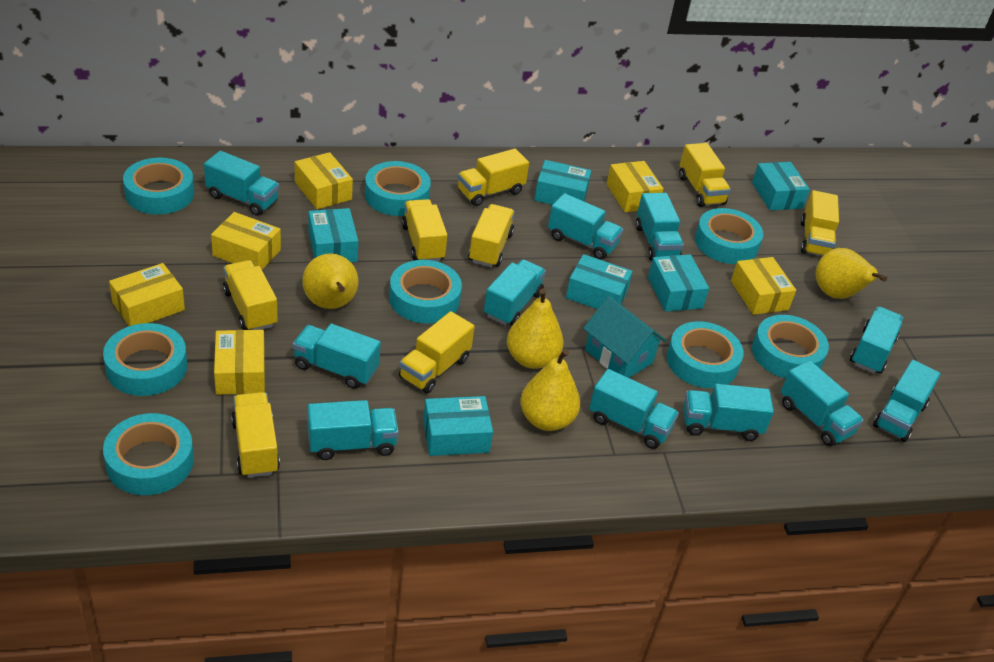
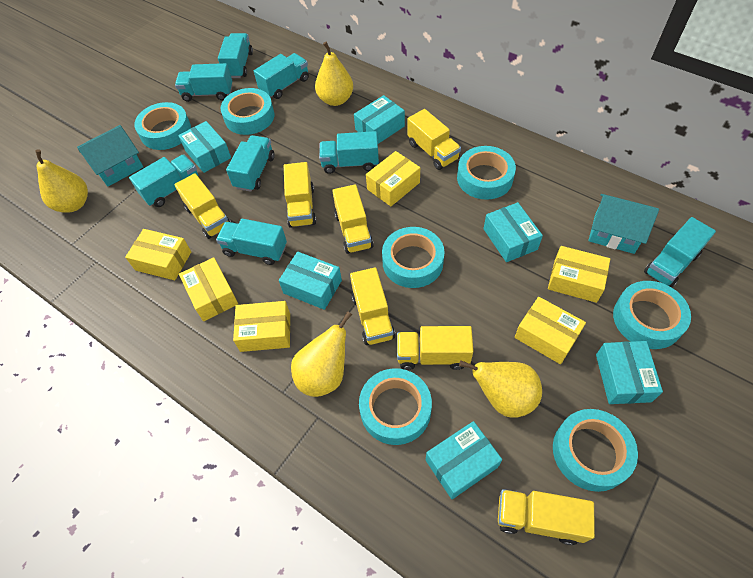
turquoise house: 1 -> 2
turquoise tape: 8 -> 7
turquoise truck: 11 -> 8
yellow truck: 8 -> 7

